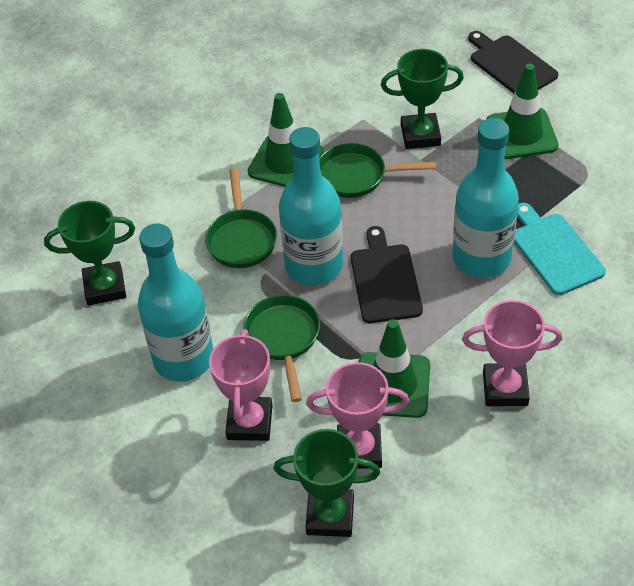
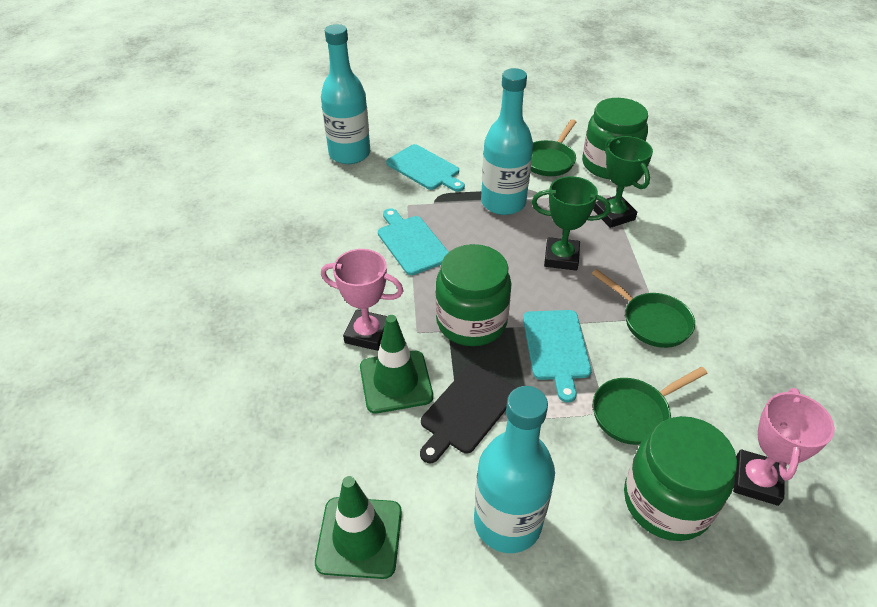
black cutting board: 2 -> 1
green jar: 0 -> 3
green traffic cone: 3 -> 2
green trophy: 3 -> 2
pink trophy: 3 -> 2
turquoise cutting board: 1 -> 3

